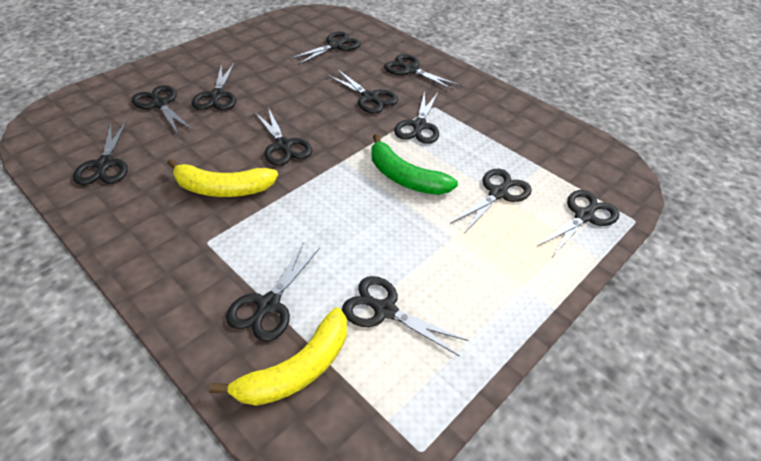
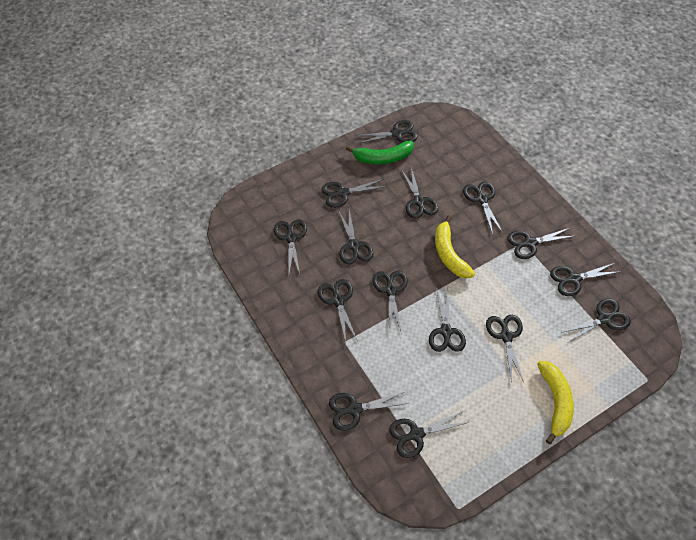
black scissors: 12 -> 15

